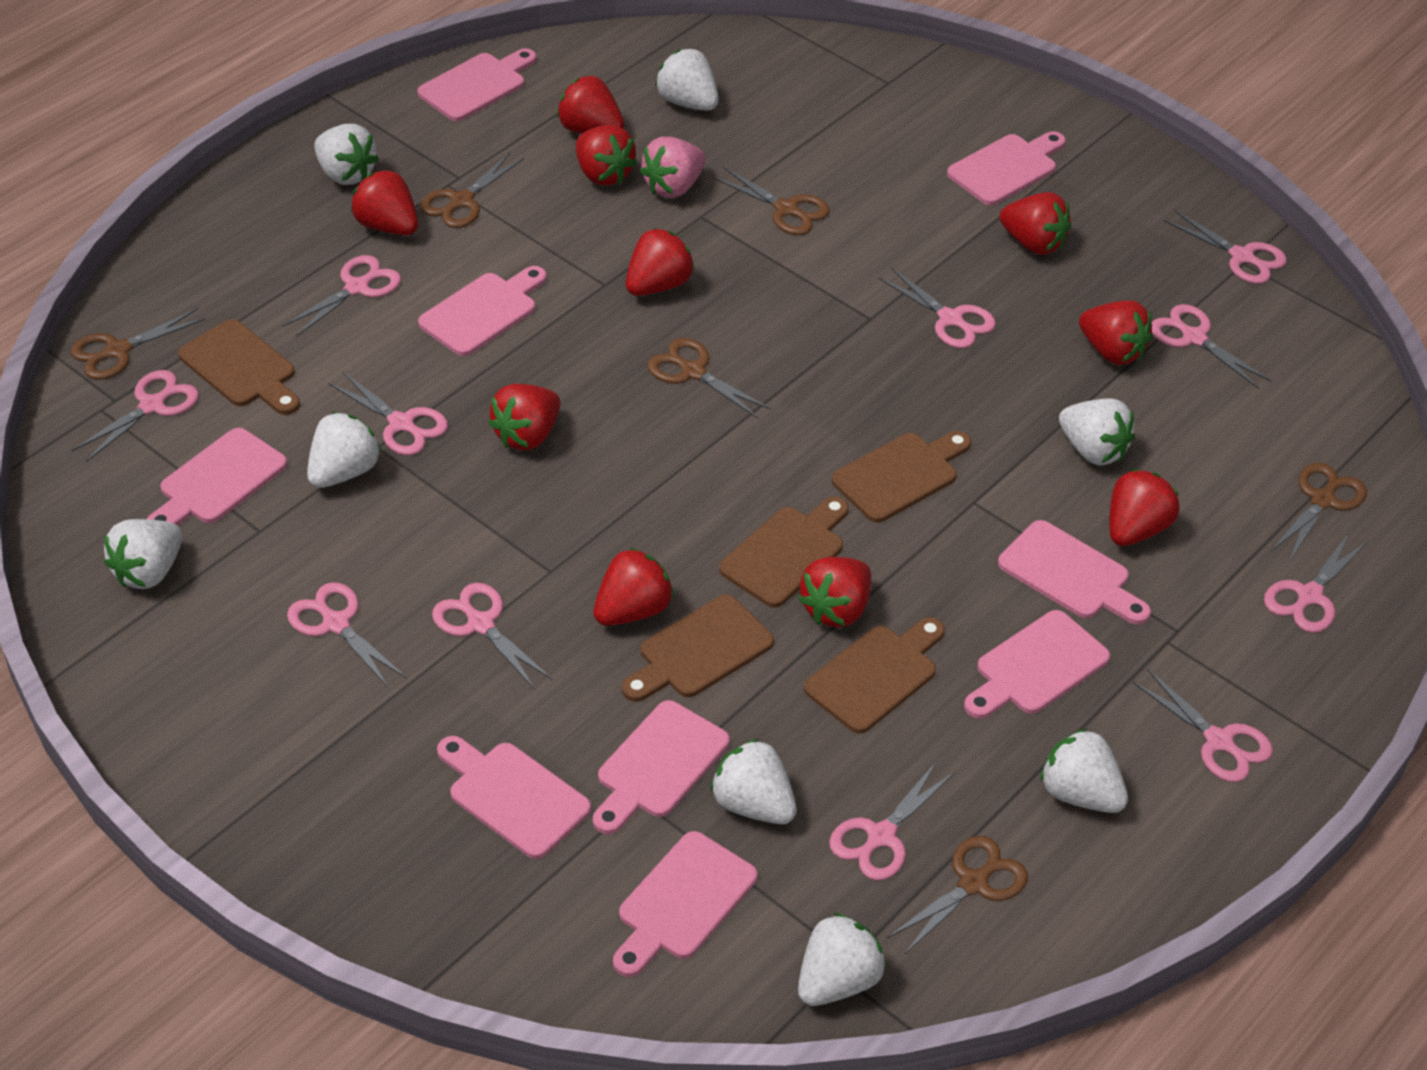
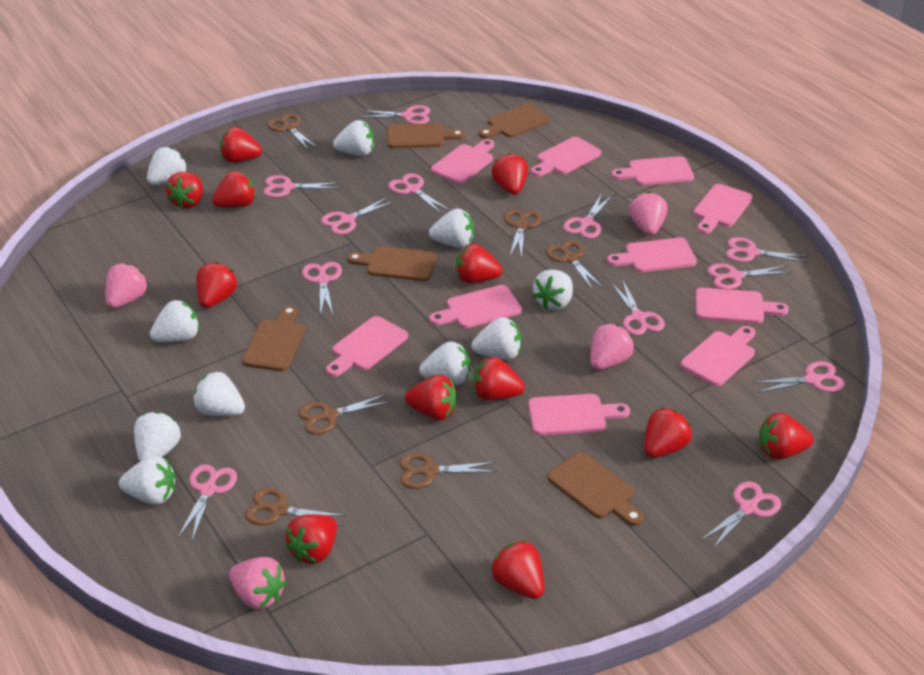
pink cutting board: 9 -> 10
pink scissors: 11 -> 12
pink strawberry: 1 -> 4
red strawberry: 10 -> 12
white strawberry: 8 -> 10

